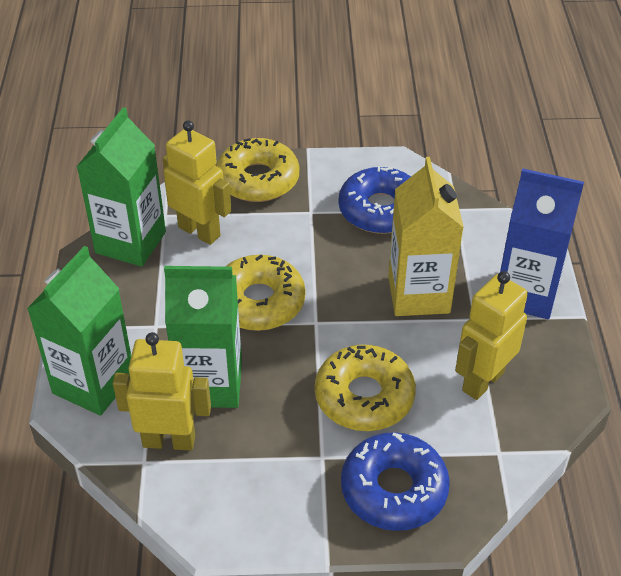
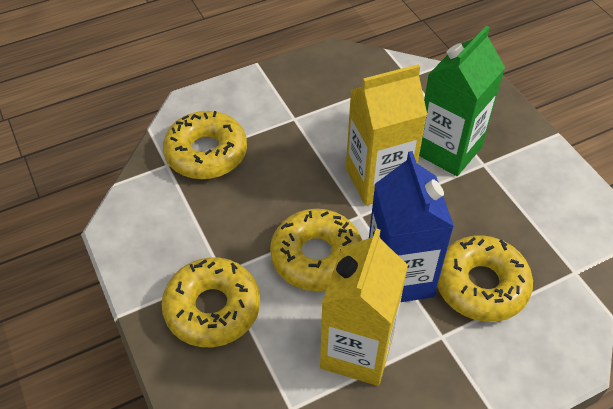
blue donut: 2 -> 0
green carton: 3 -> 1
yellow carton: 1 -> 2
yellow donut: 3 -> 4
yellow robot: 3 -> 0

